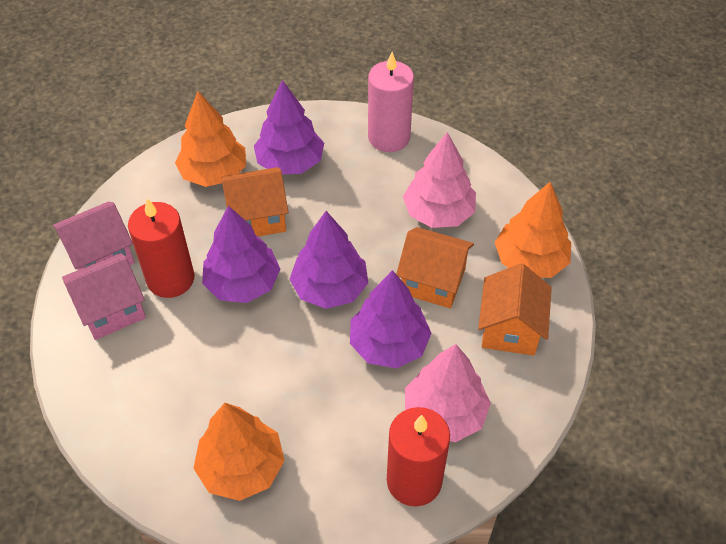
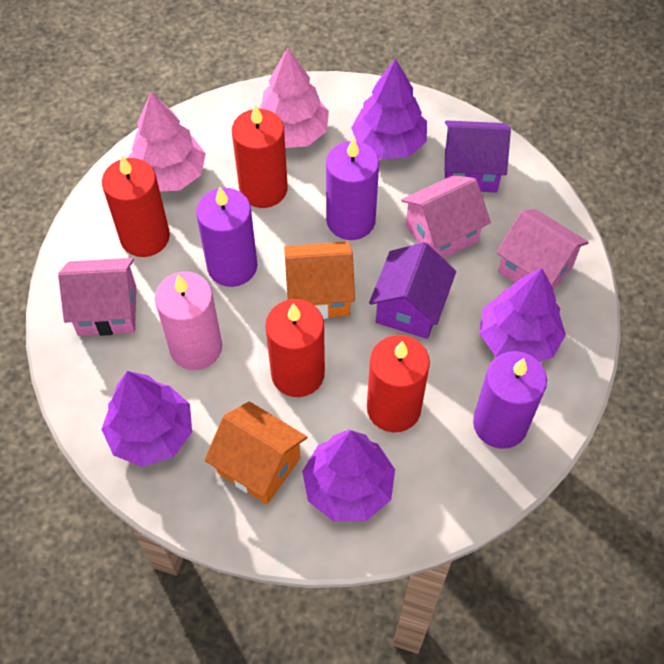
orange house: 3 -> 2
orange tree: 3 -> 0
pink house: 2 -> 3
purple candle: 0 -> 3
purple house: 0 -> 2
red candle: 2 -> 4

